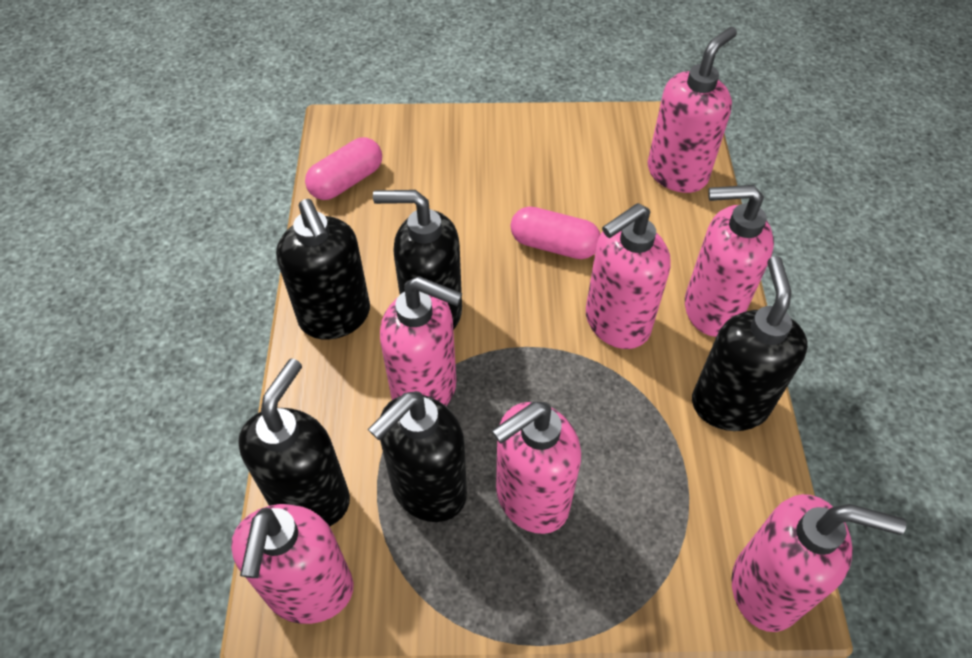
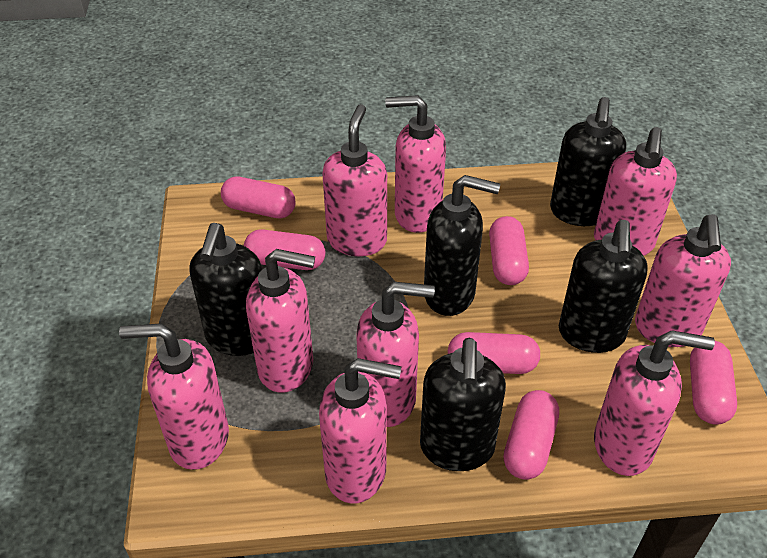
pink capsule: 2 -> 6
pink soap dispenser: 7 -> 9

